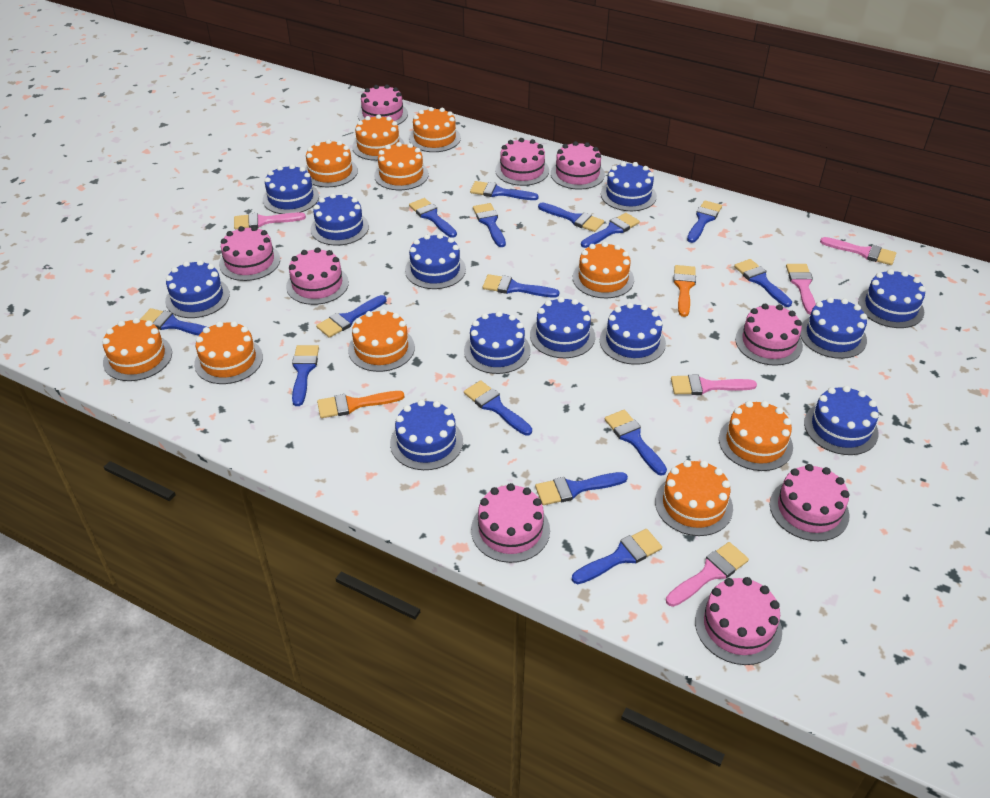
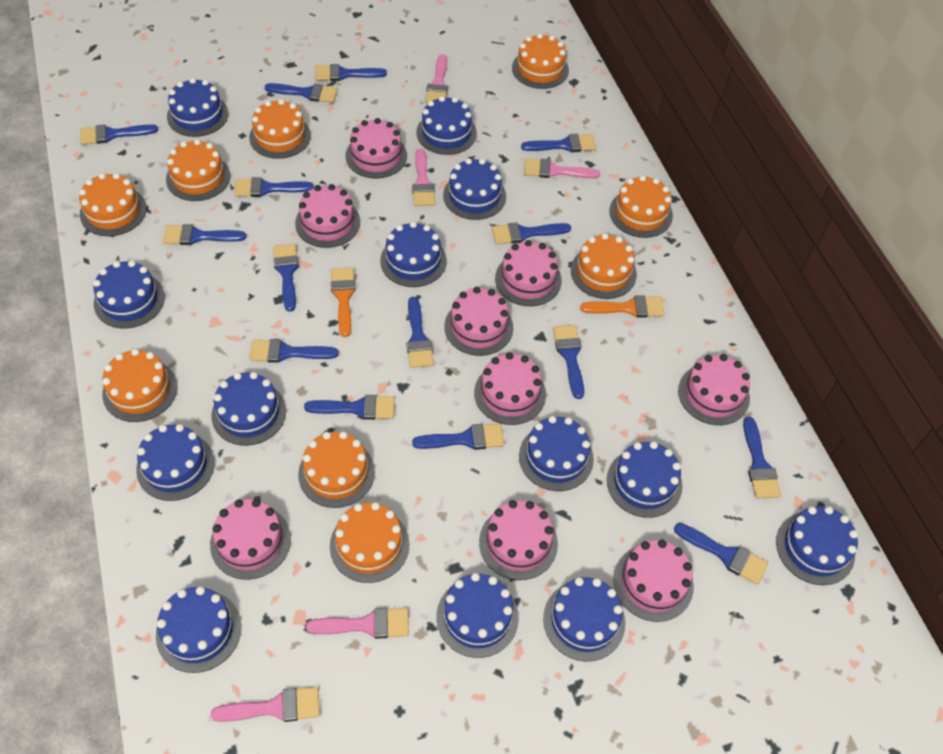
blue cake: 12 -> 13
orange cake: 10 -> 9

